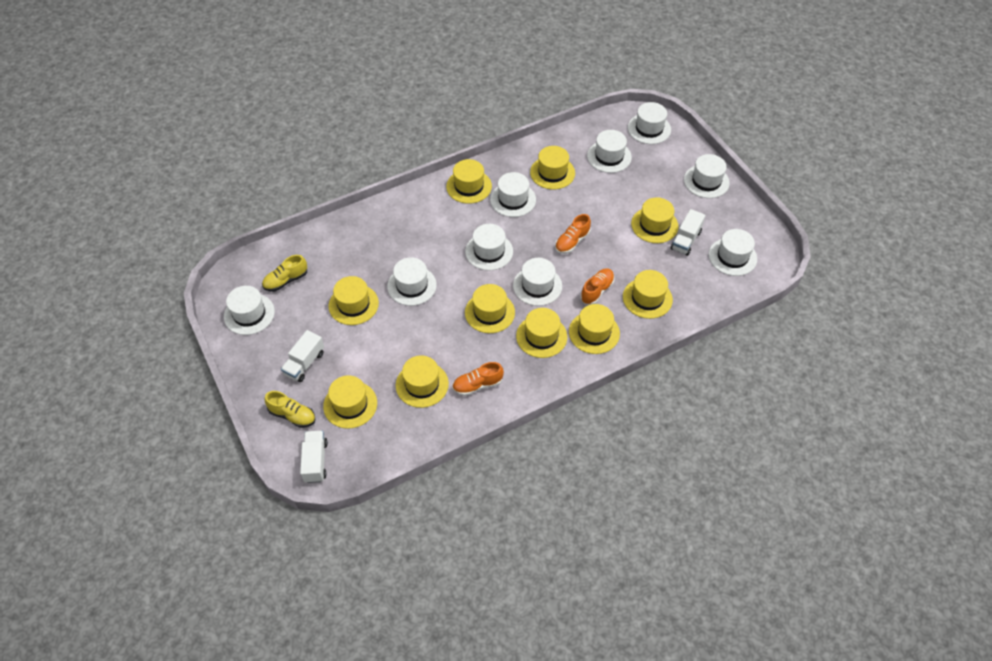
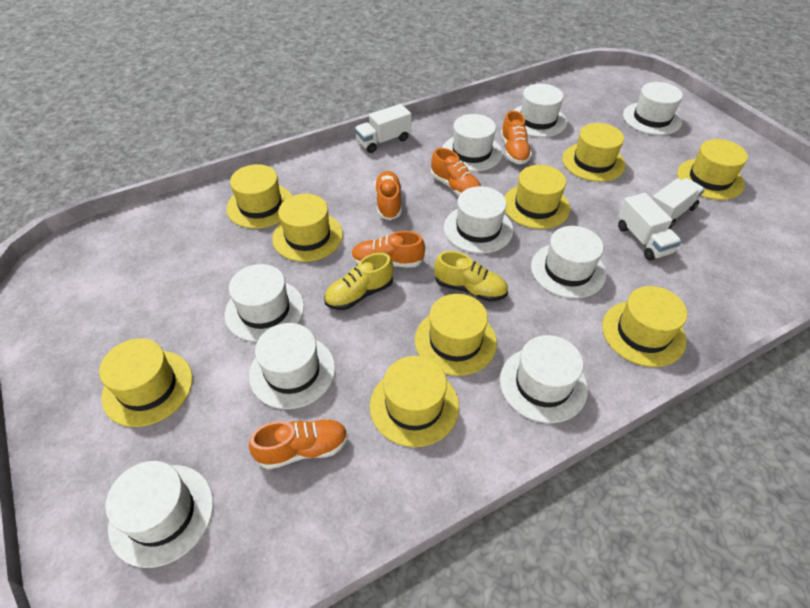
orange shoe: 3 -> 5
yellow hat: 10 -> 9

